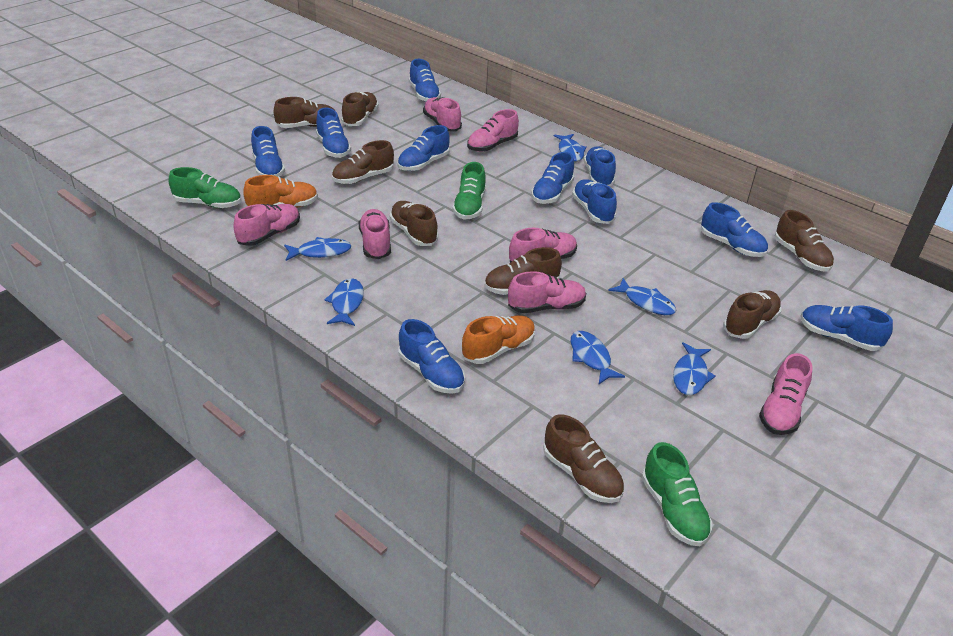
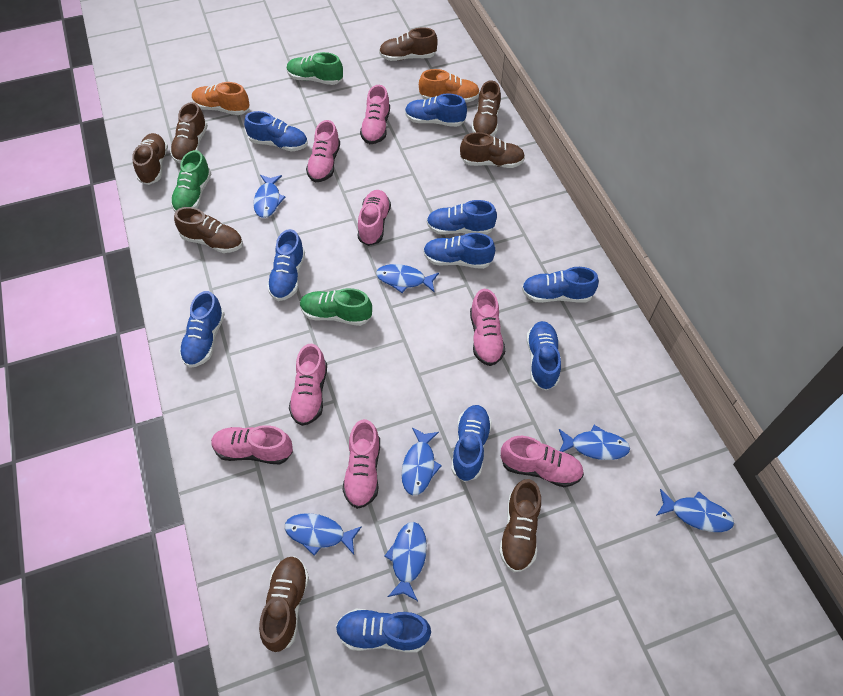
blue fish: 6 -> 7
pink shoe: 7 -> 8

